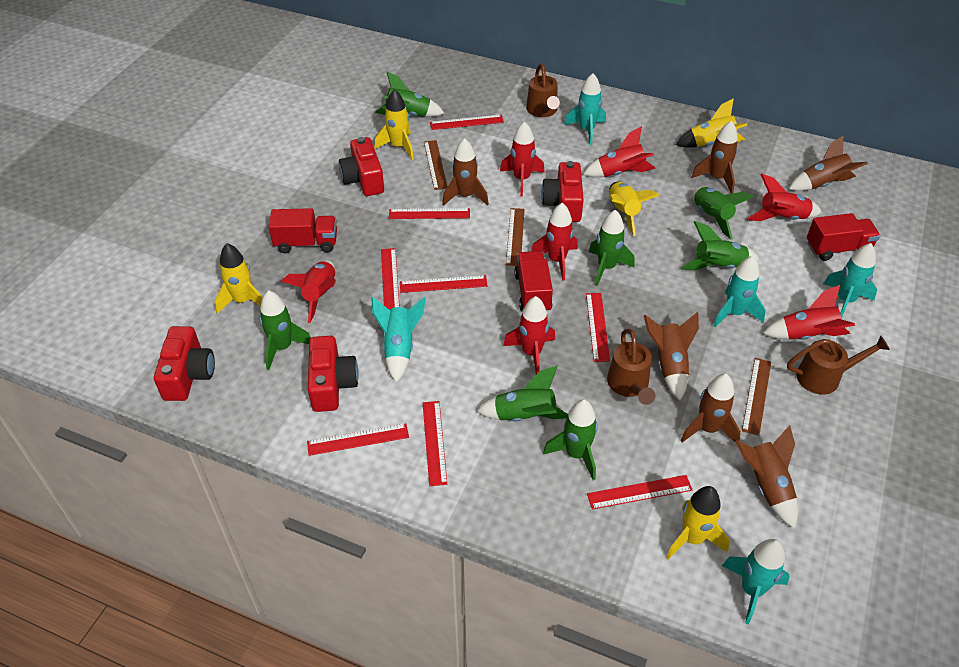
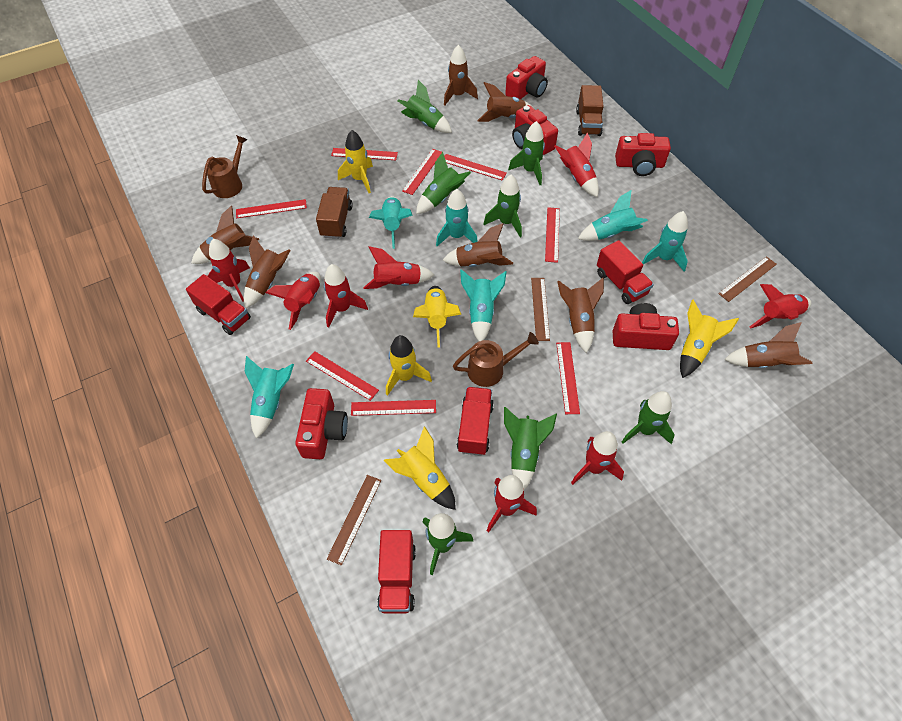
brown rocket: 6 -> 7
brown truck: 0 -> 2
brown watering can: 3 -> 2
red camera: 4 -> 5
red rocket: 7 -> 8
red truck: 3 -> 4
turquoise rocket: 5 -> 6

